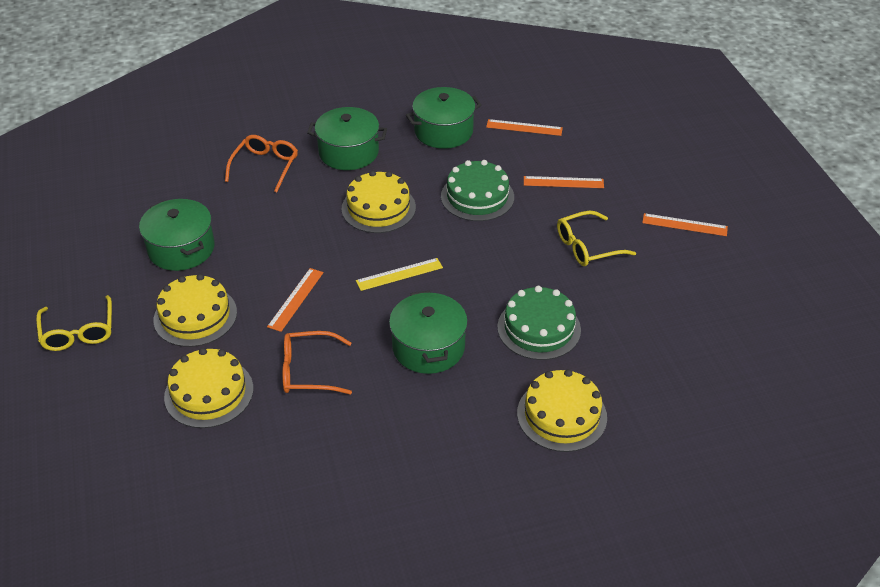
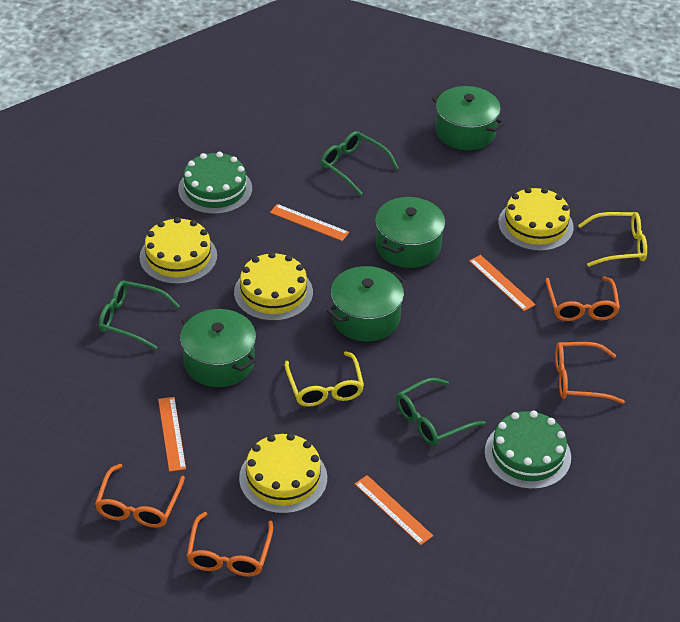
green glasses: 0 -> 3
orange glasses: 2 -> 4
yellow ruler: 1 -> 0

